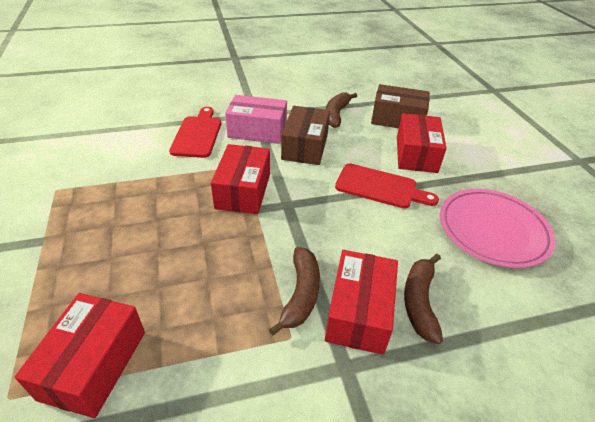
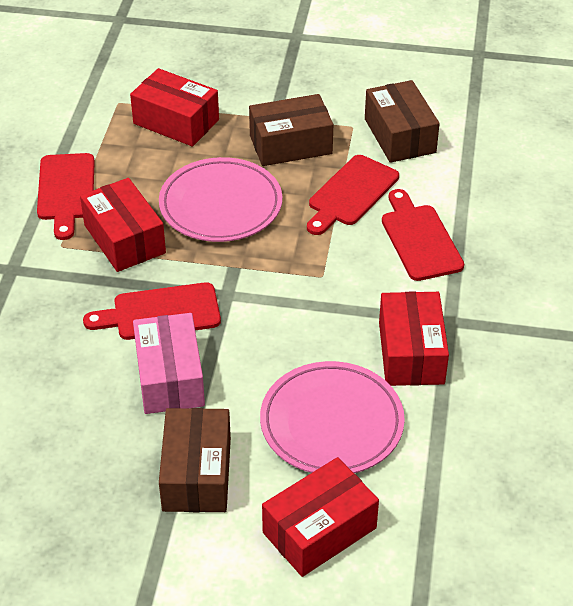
brown banana: 3 -> 0
brown box: 2 -> 3
pink plate: 1 -> 2
red cutting board: 2 -> 4

